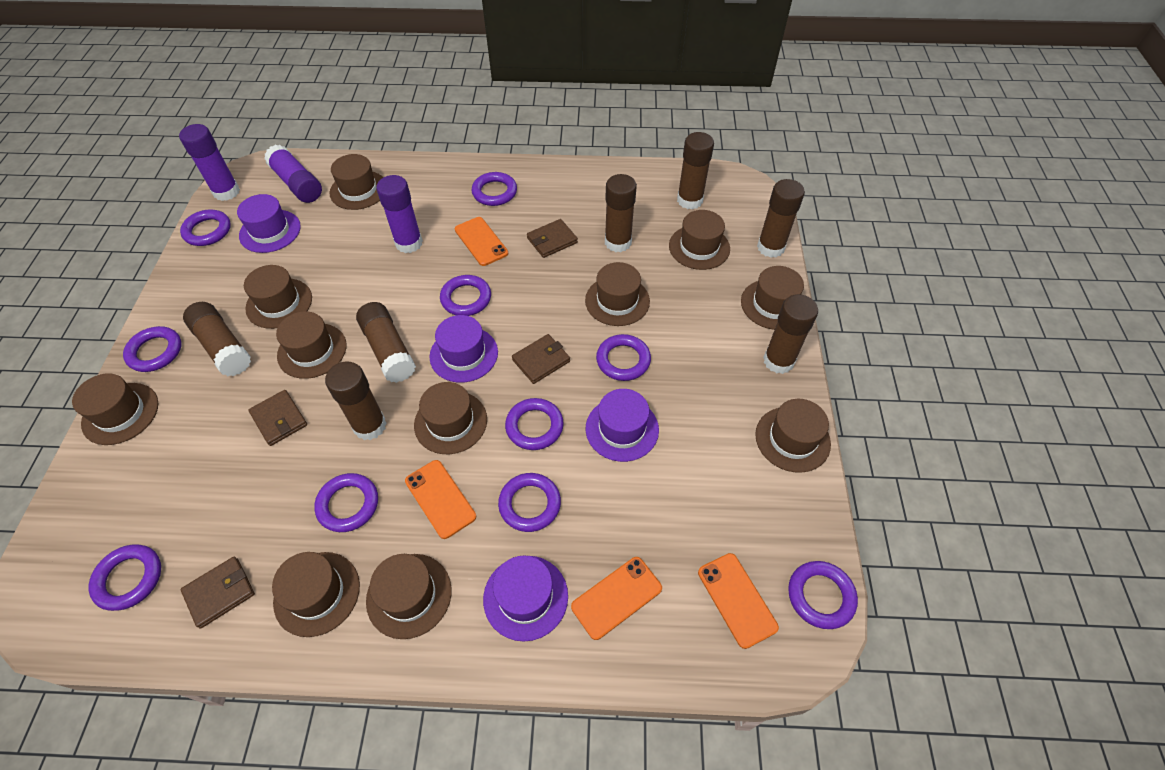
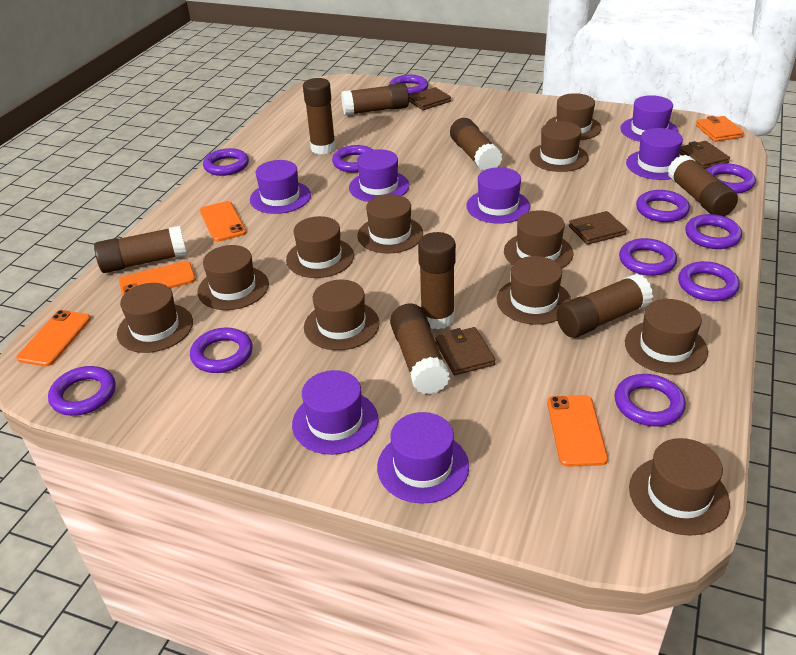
brown glue stick: 7 -> 8
orange wallet: 0 -> 1
purple glue stick: 3 -> 0
purple hat: 4 -> 7
purple ring: 10 -> 11

